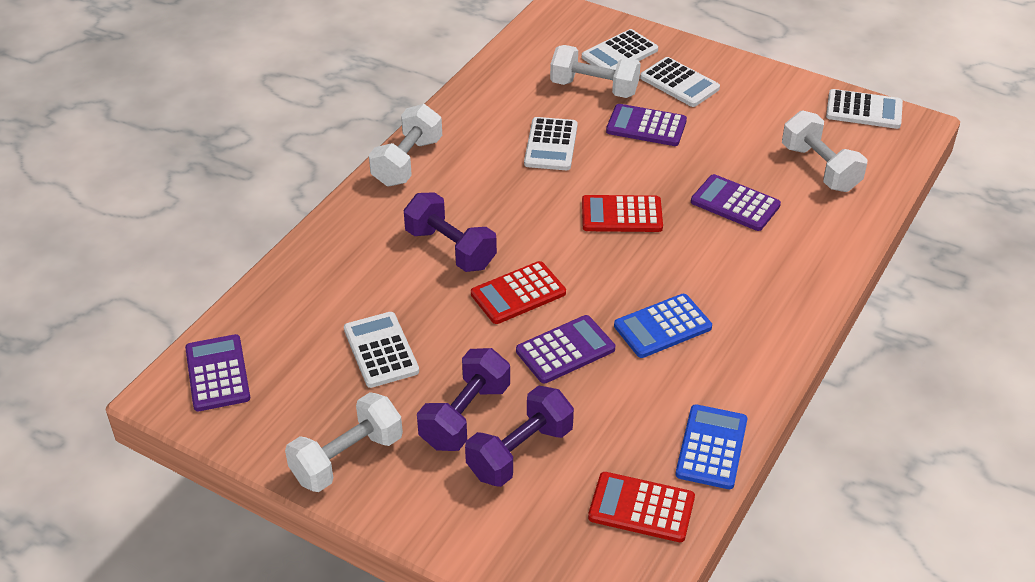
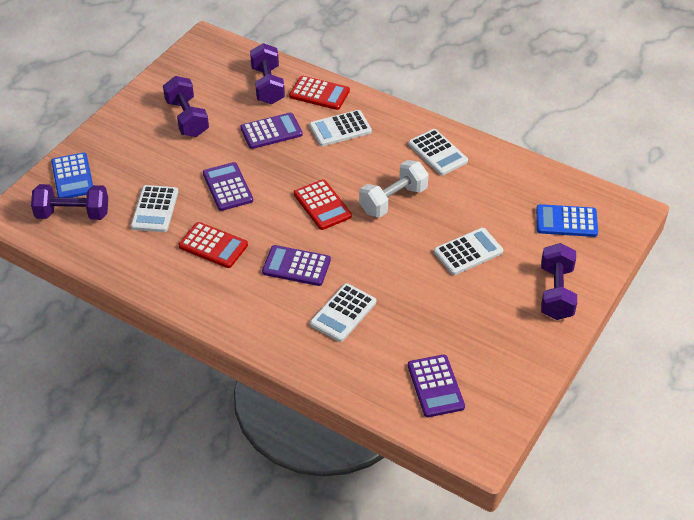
purple dumbbell: 3 -> 4
white dumbbell: 4 -> 1

